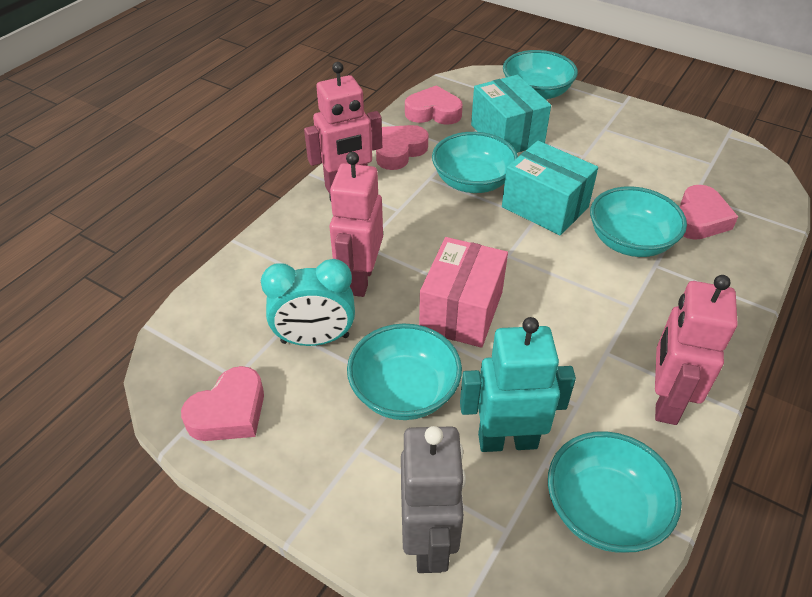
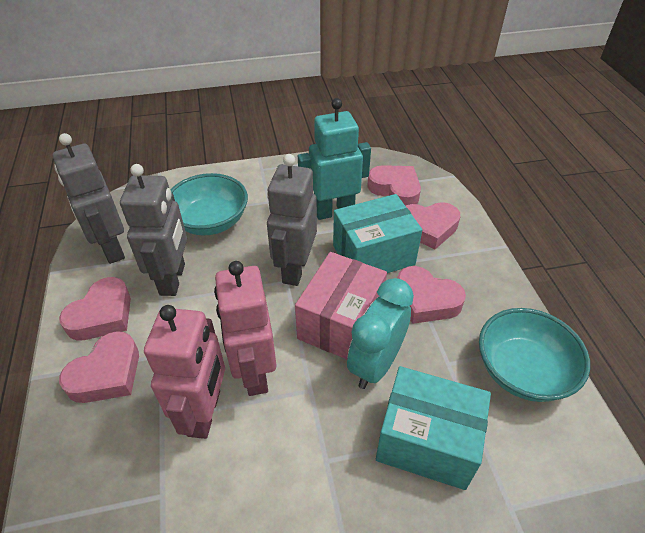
grey robot: 1 -> 3
pink heart: 4 -> 5
pink robot: 3 -> 2
turquoise bowl: 5 -> 2

